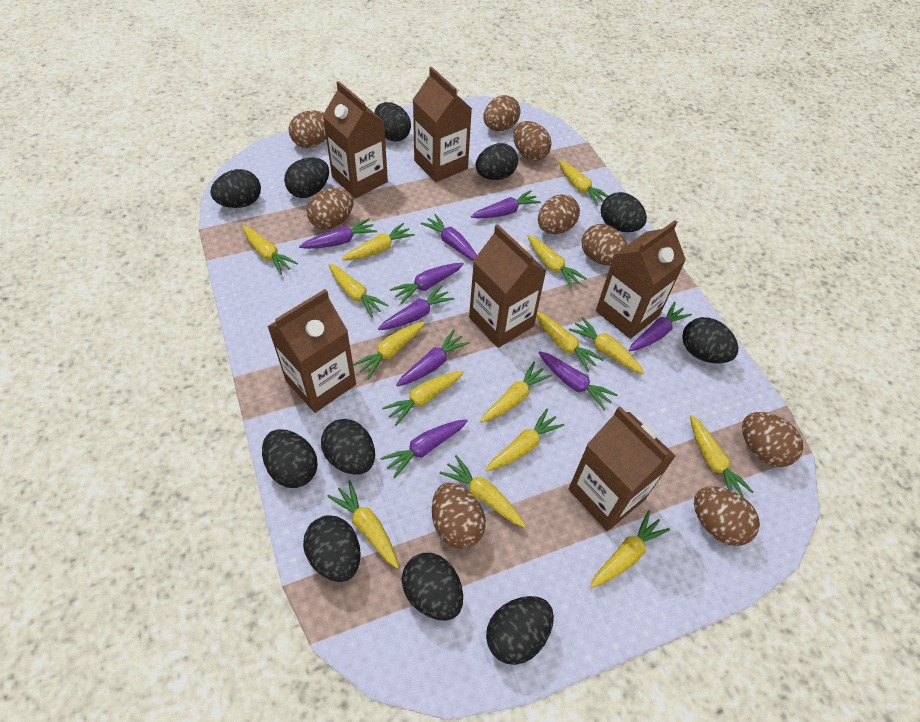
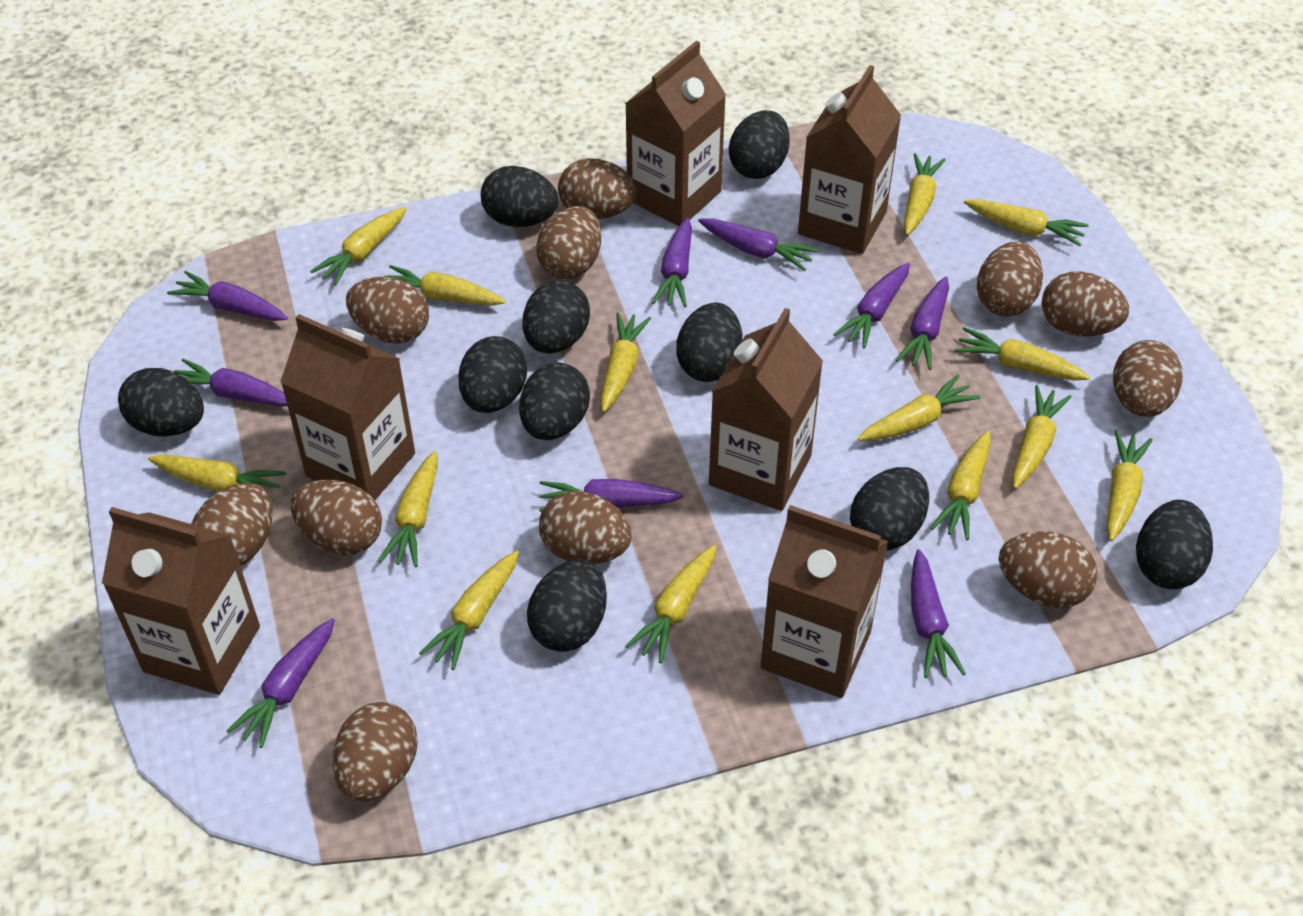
black egg: 11 -> 10
brown egg: 9 -> 11
yellow carrot: 15 -> 14

